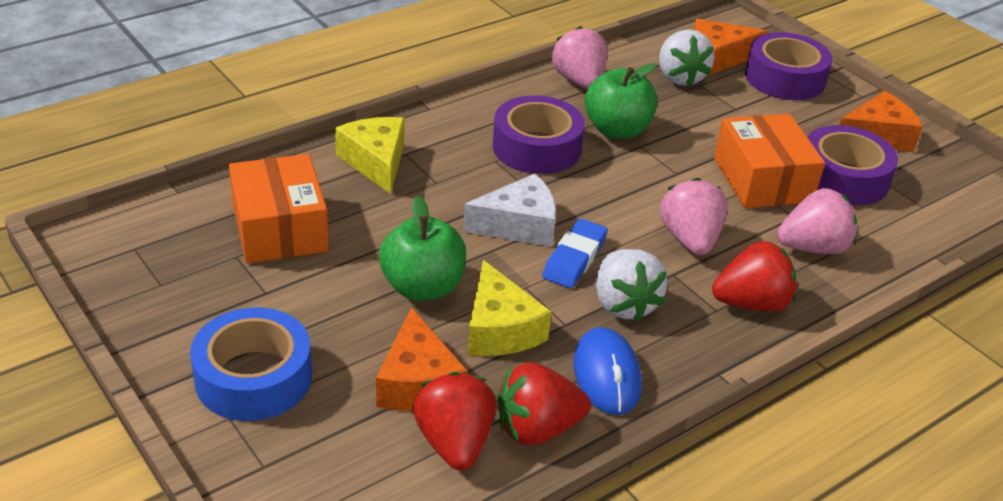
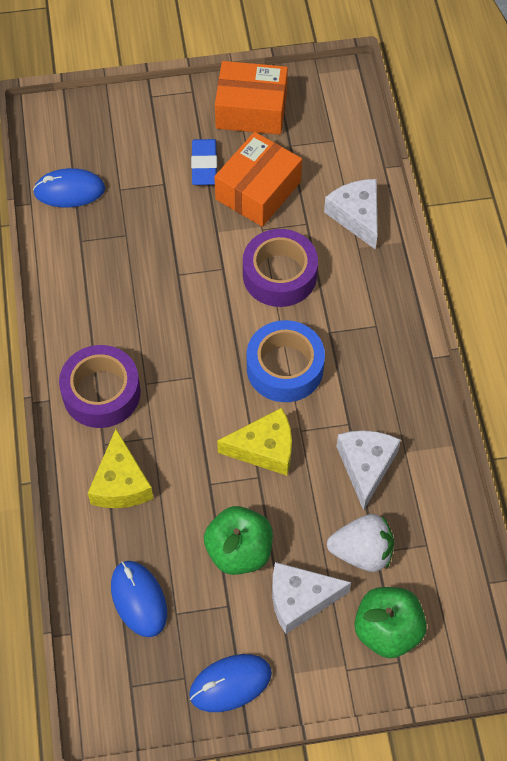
blue mouse: 1 -> 3
orange cheese: 3 -> 0
pink strawberry: 3 -> 0
purple tape: 3 -> 2
red strawberry: 3 -> 0
white cheese: 1 -> 3
white strawberry: 2 -> 1

